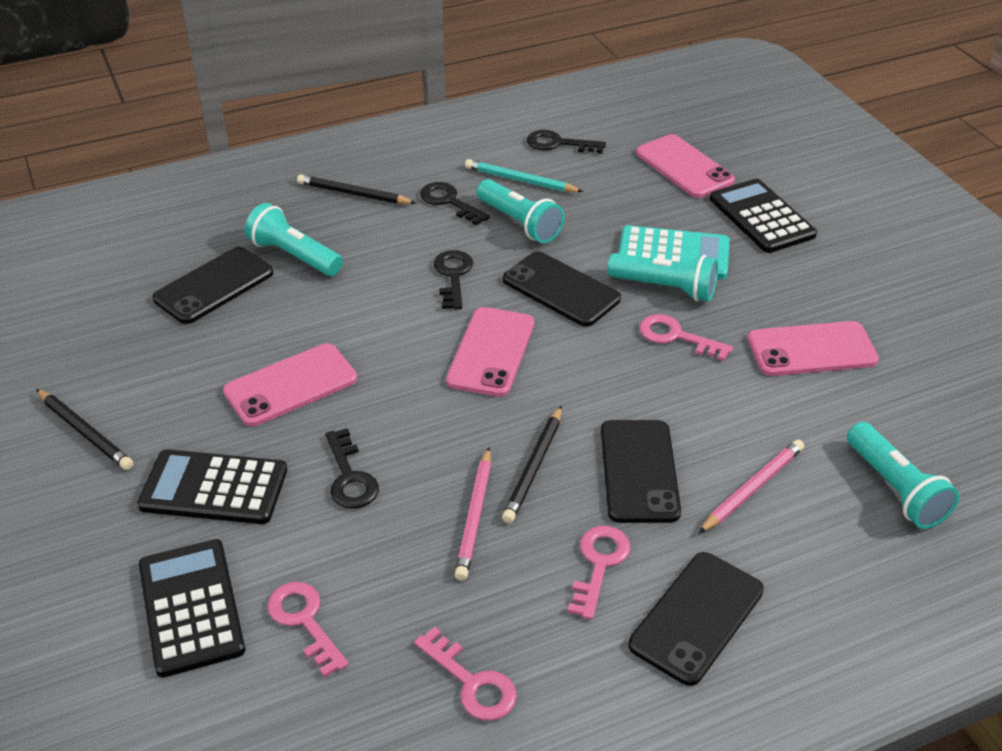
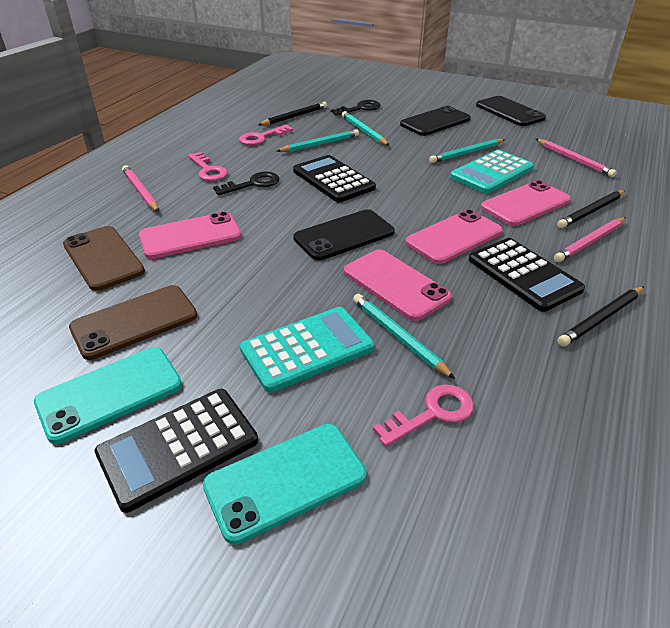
black key: 4 -> 2
black phone: 4 -> 3
brown phone: 0 -> 2
pink key: 4 -> 3
pink pencil: 2 -> 3
turquoise calculator: 1 -> 2
turquoise flashlight: 4 -> 0
turquoise pencil: 1 -> 4
turquoise phone: 0 -> 2

